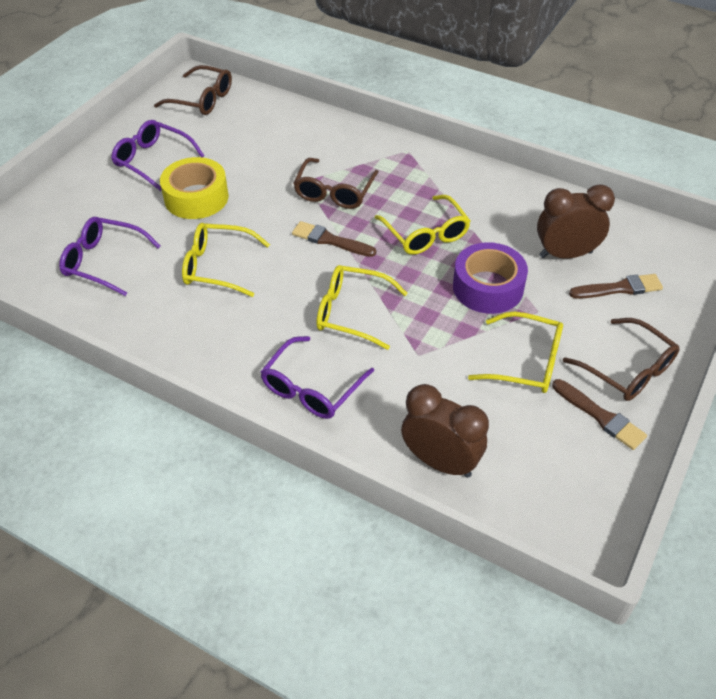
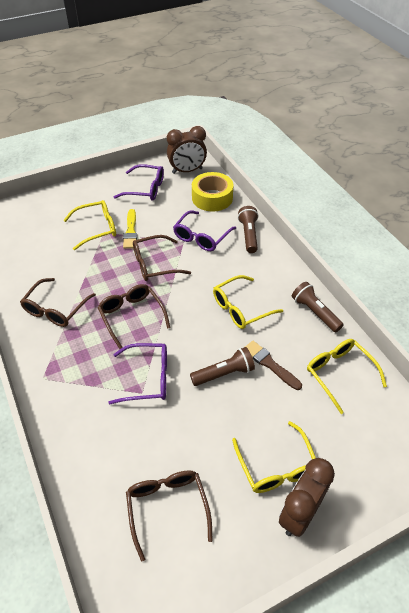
brown brush: 3 -> 1
brown flashlight: 0 -> 3
brown glasses: 3 -> 4
purple tape: 1 -> 0
yellow brush: 0 -> 1

